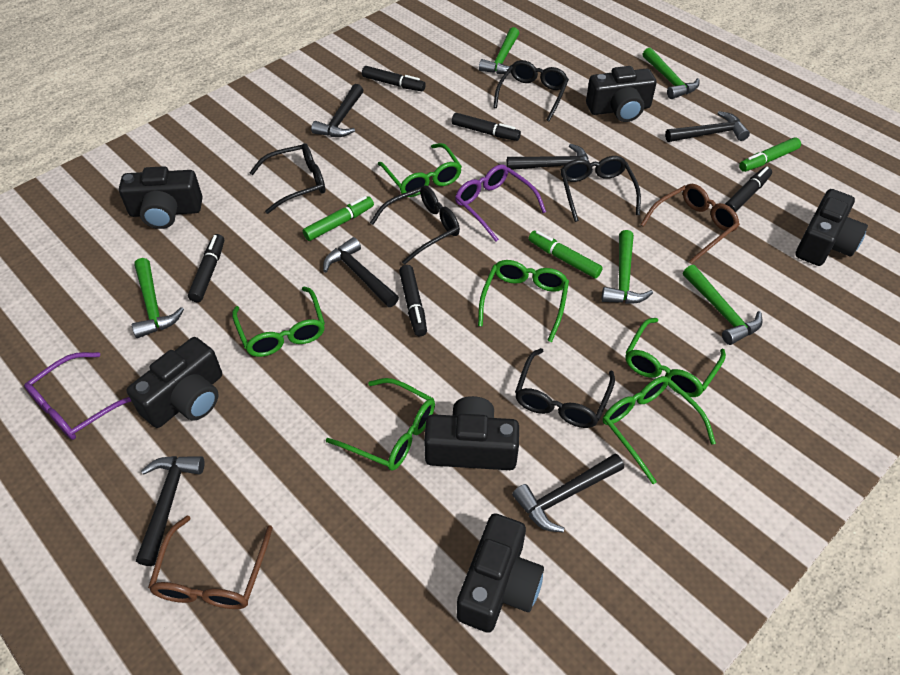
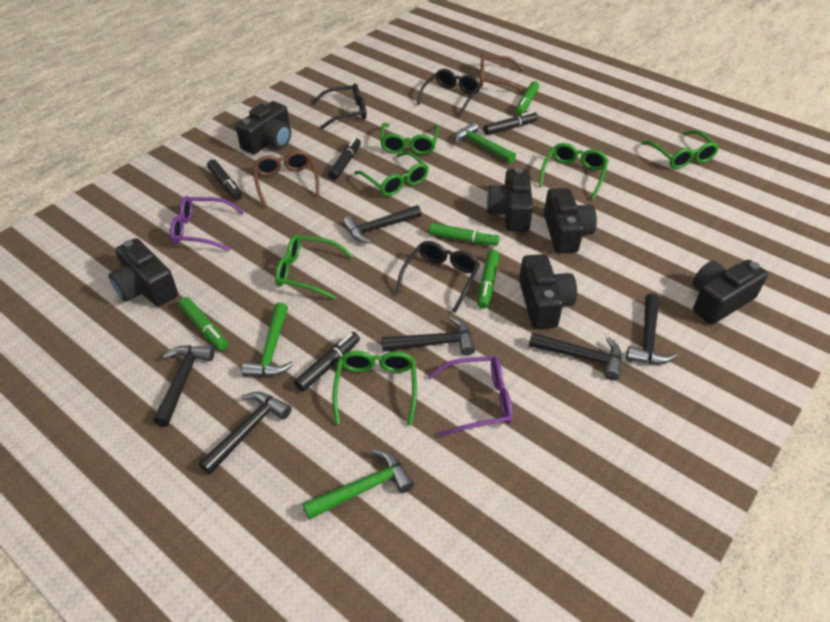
black glasses: 5 -> 3
black marker: 5 -> 4
green hammer: 5 -> 3
green marker: 3 -> 4

